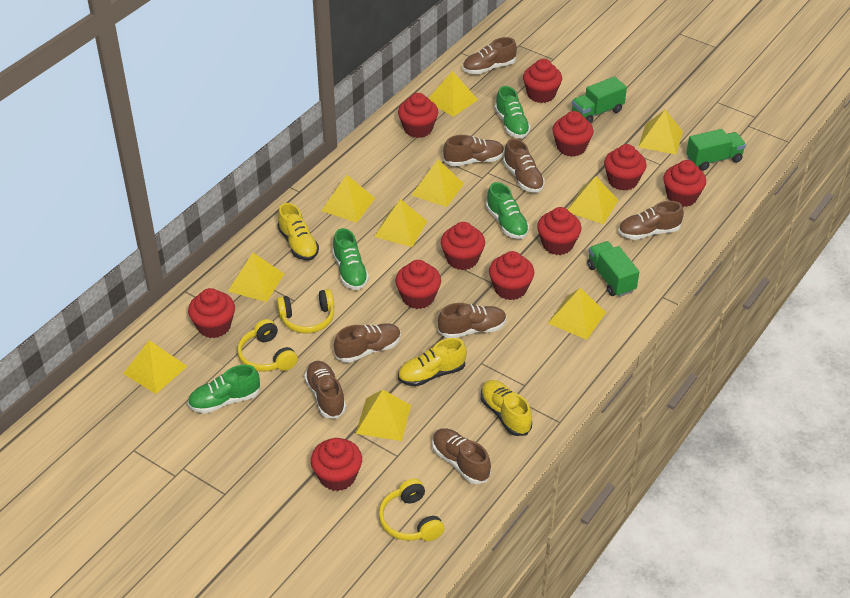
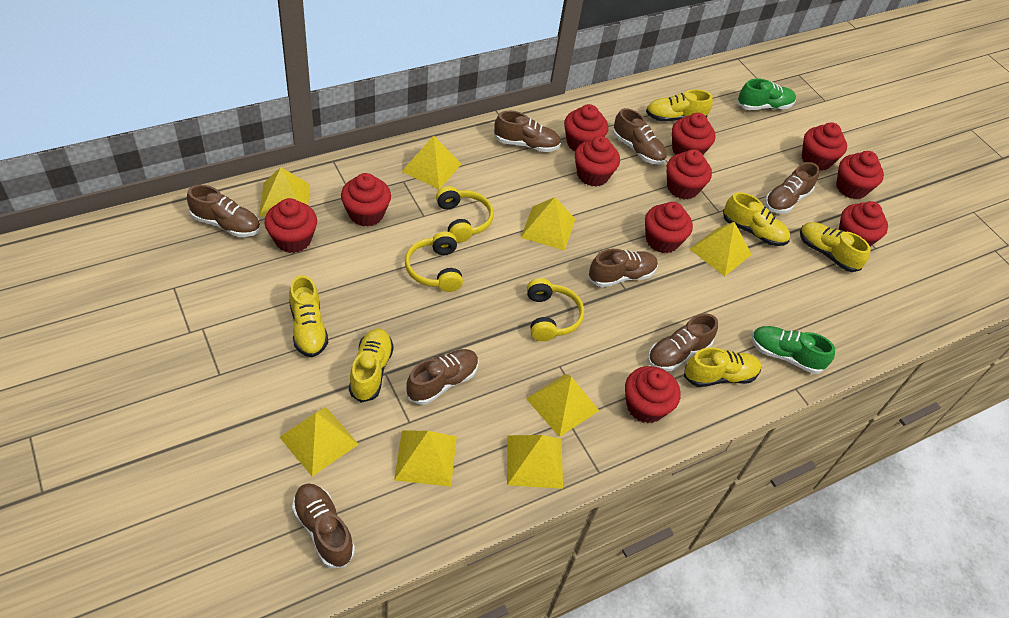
green shoe: 4 -> 2
green truck: 3 -> 0
yellow pyramid: 10 -> 8
yellow shoe: 3 -> 6

